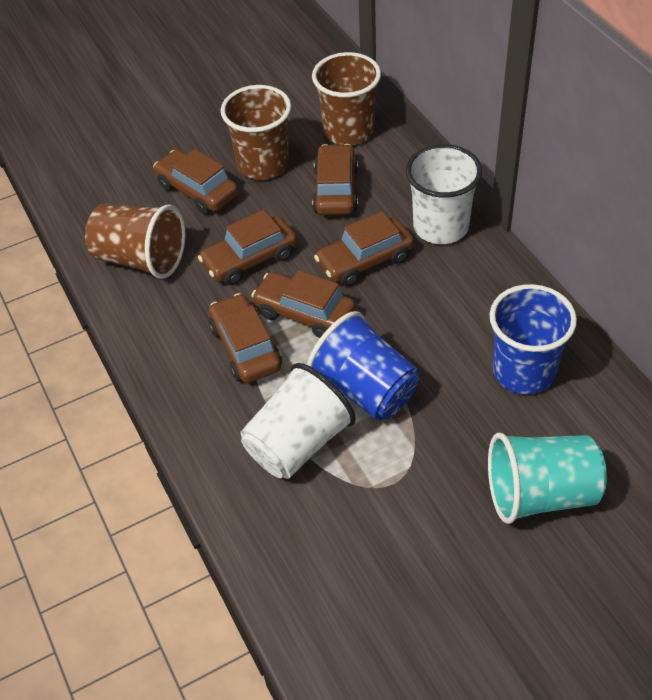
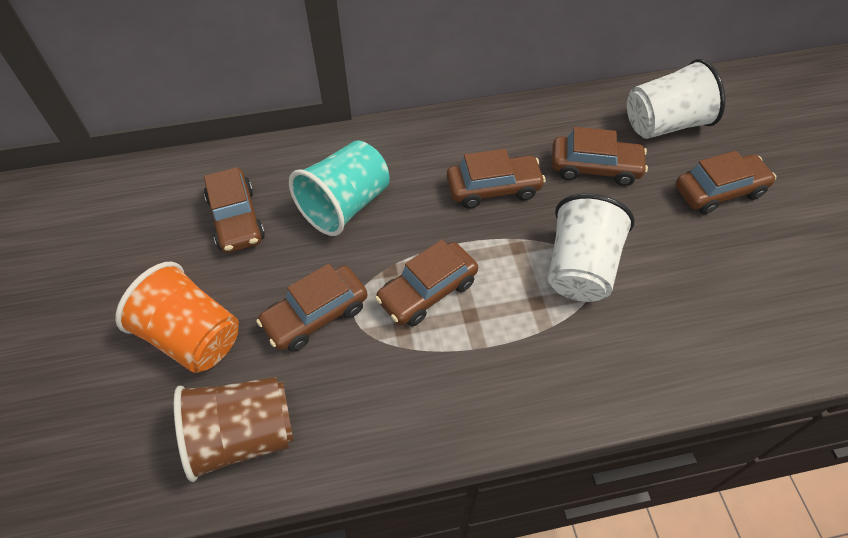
blue cup: 2 -> 0
brown cup: 3 -> 1
orange cup: 0 -> 1

